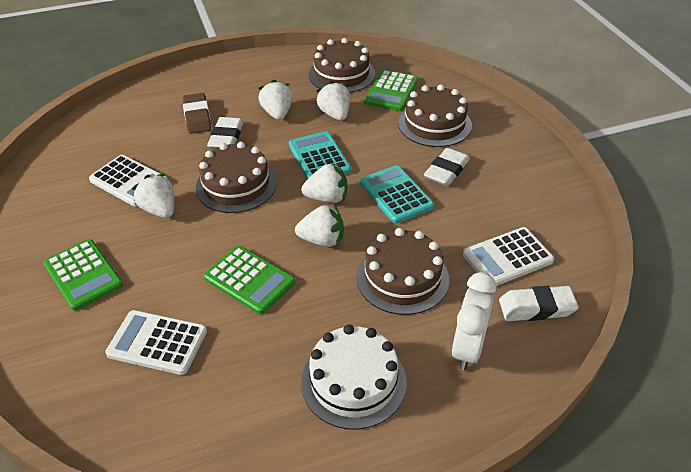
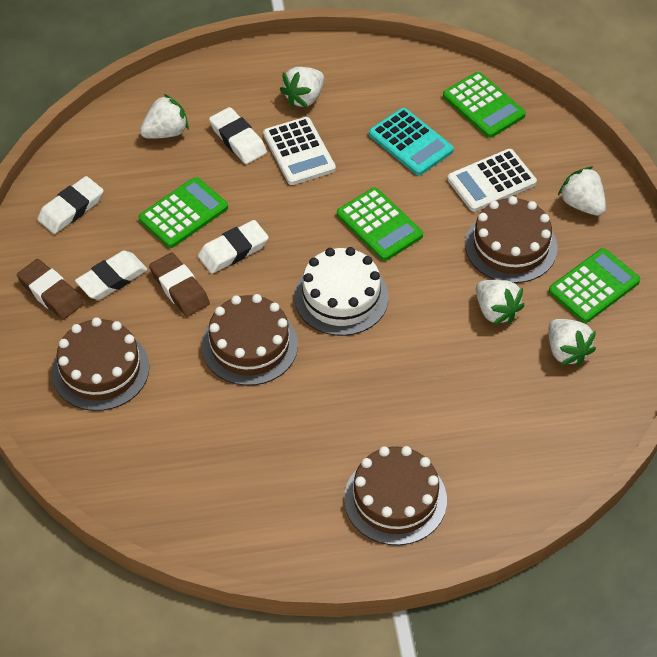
brown eraser: 1 -> 2
green calculator: 3 -> 4
turquoise calculator: 2 -> 1
white calculator: 3 -> 2
white clock: 1 -> 0
white eraser: 3 -> 4

